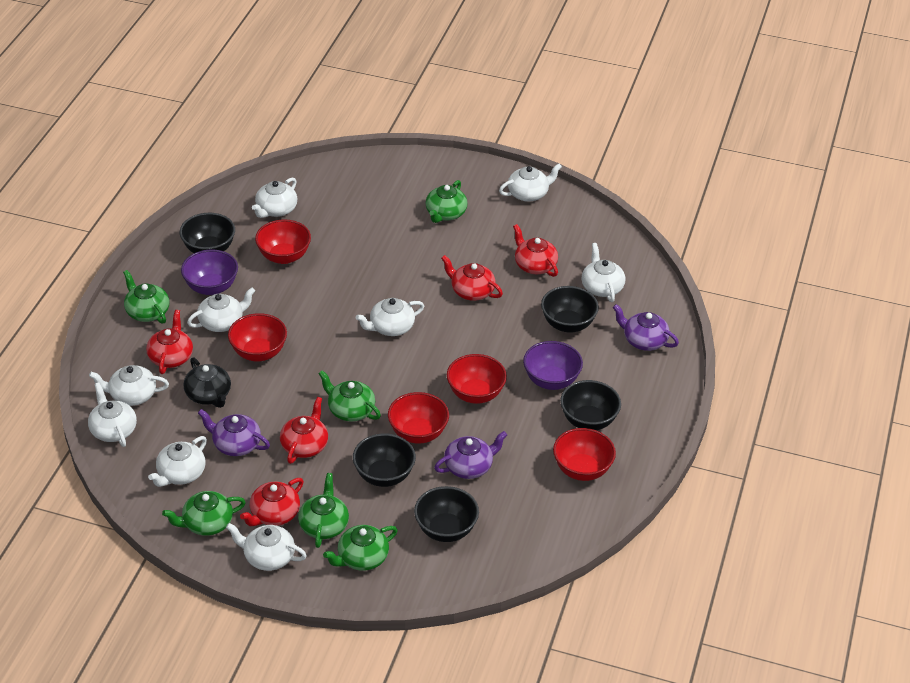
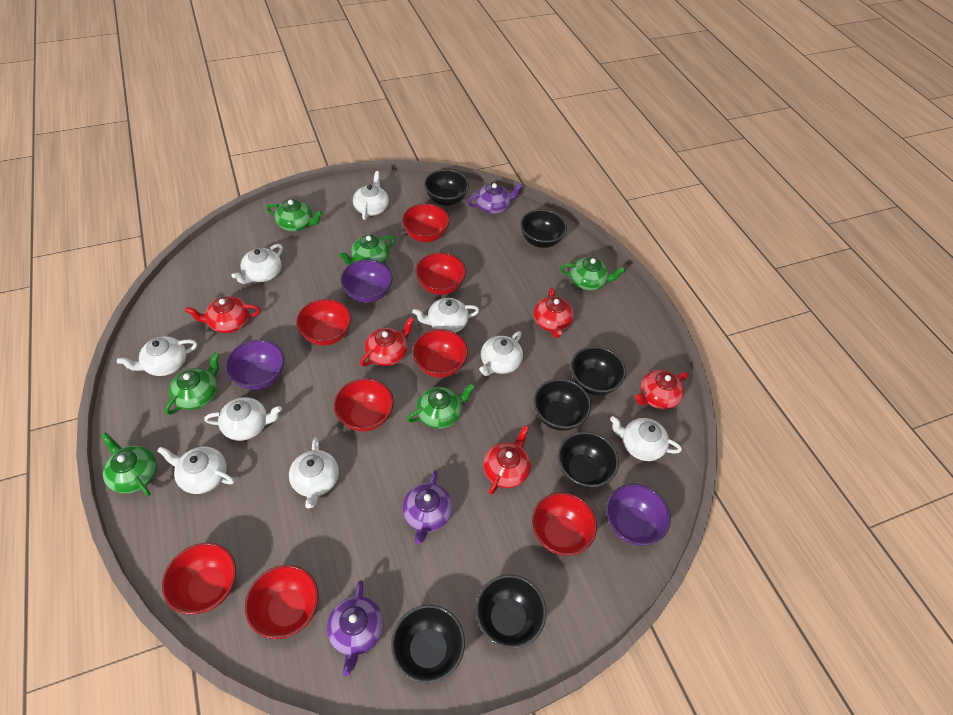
black bowl: 5 -> 7
black teapot: 1 -> 0
purple bowl: 2 -> 3
red bowl: 5 -> 8

